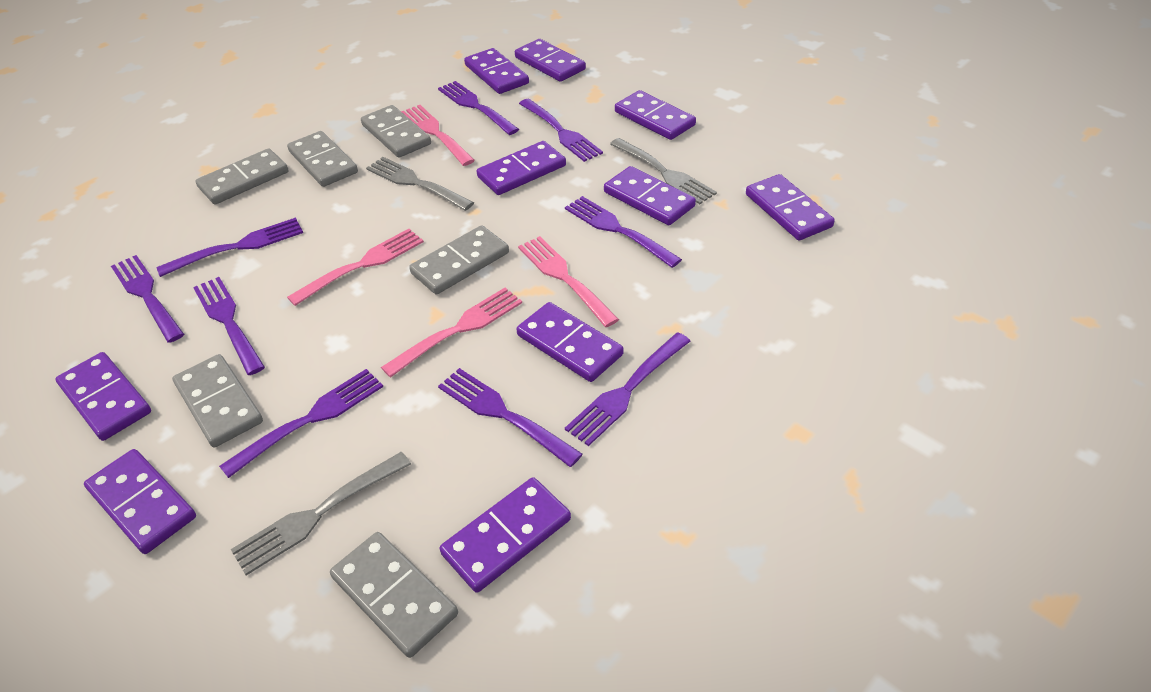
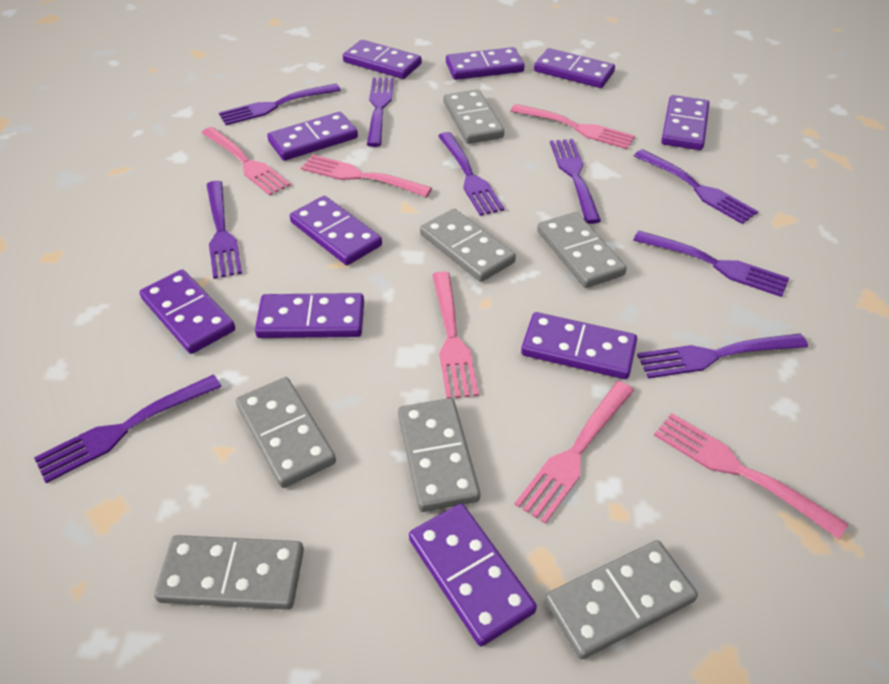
grey domino: 6 -> 7
grey fork: 3 -> 0
pink fork: 4 -> 6

